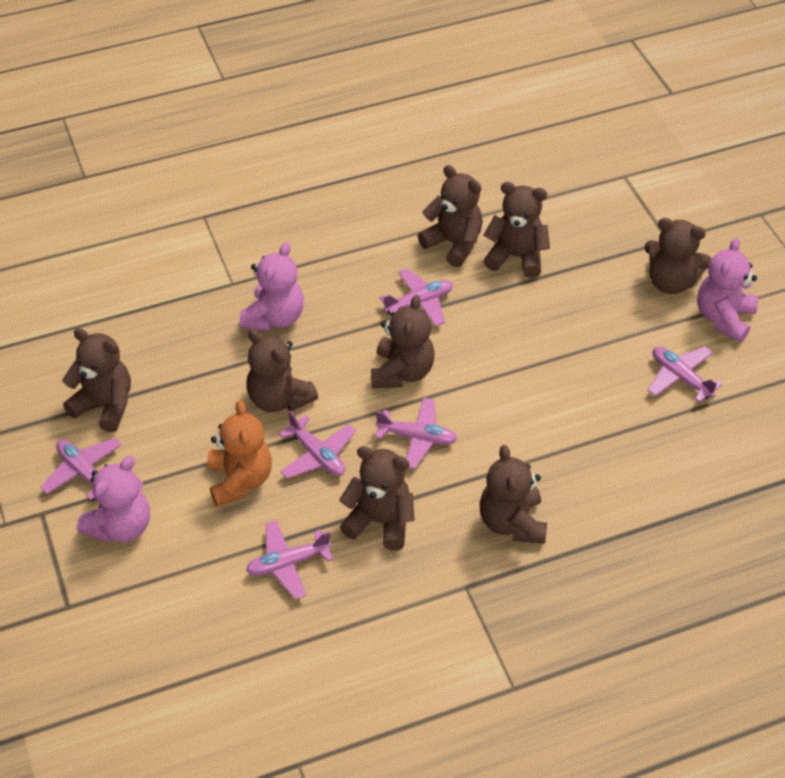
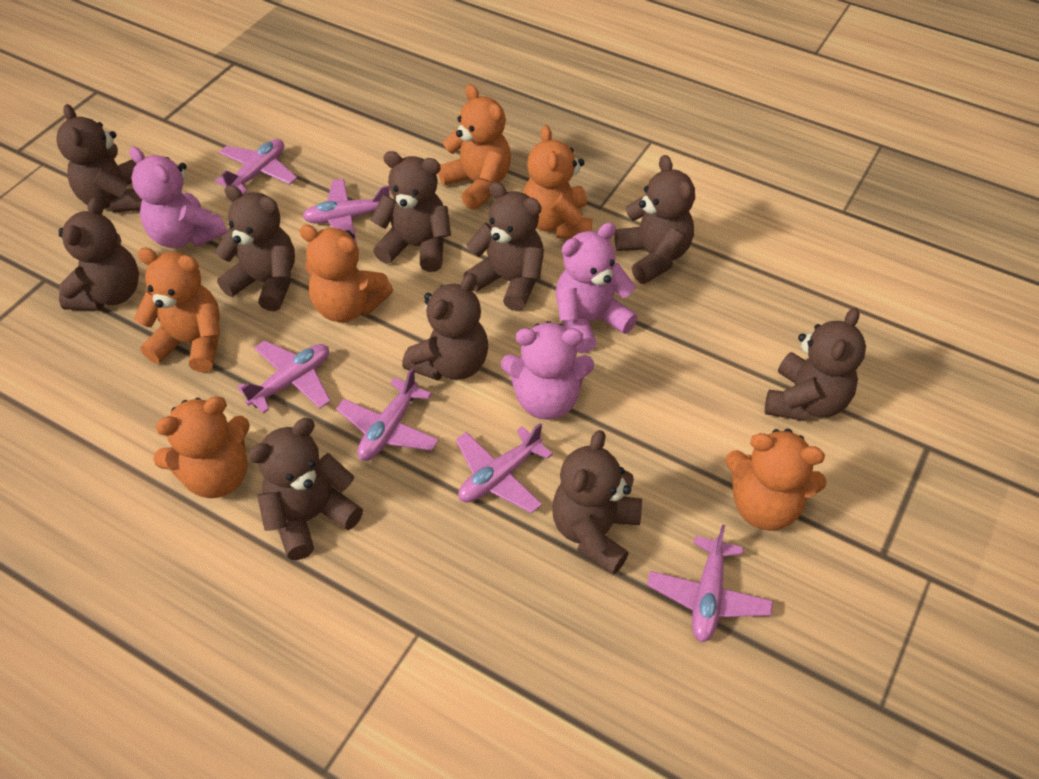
brown teddy bear: 8 -> 10
orange teddy bear: 1 -> 6

